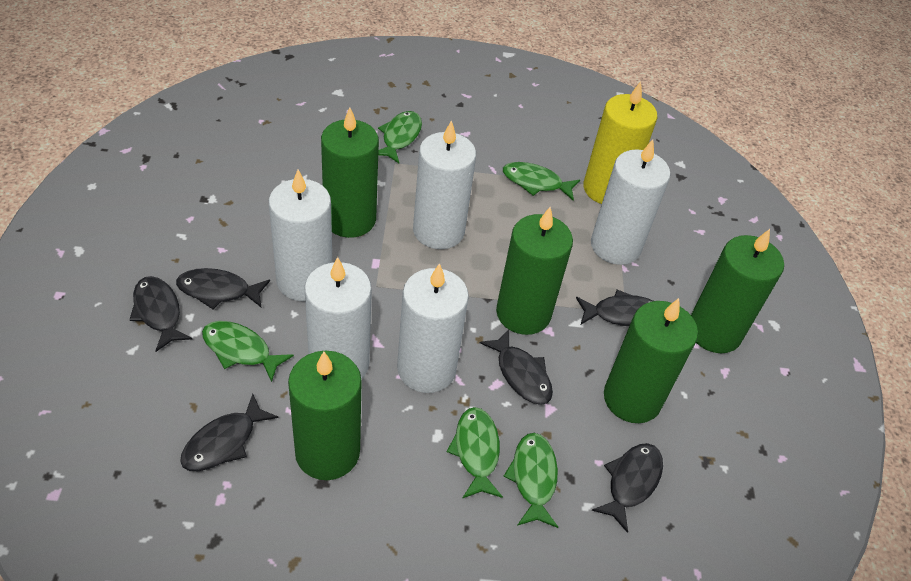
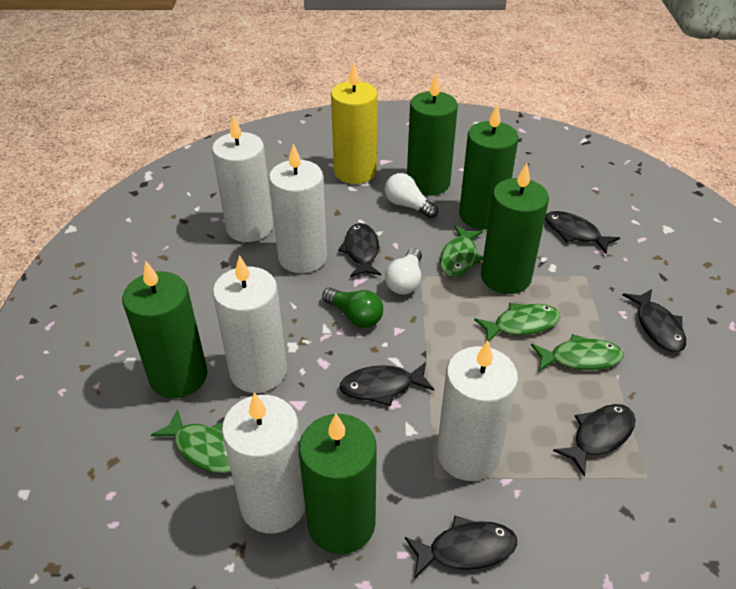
green fish: 5 -> 4
green light bulb: 0 -> 1
white light bulb: 0 -> 2

